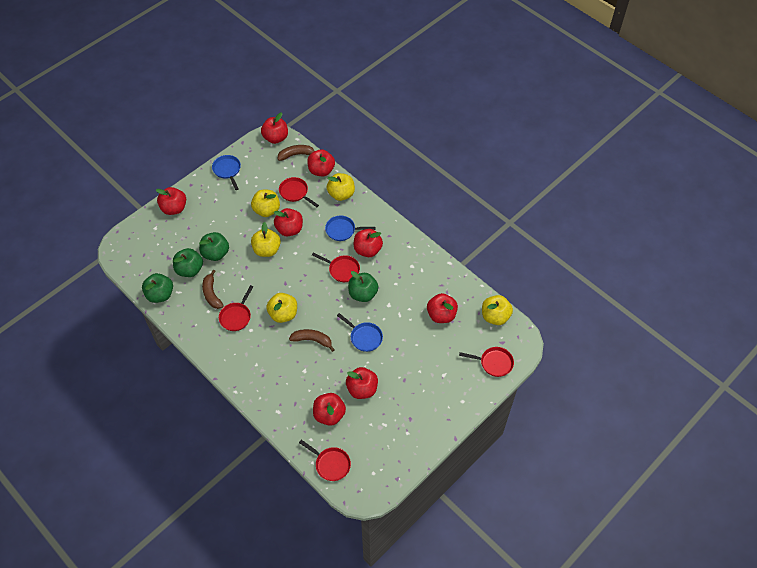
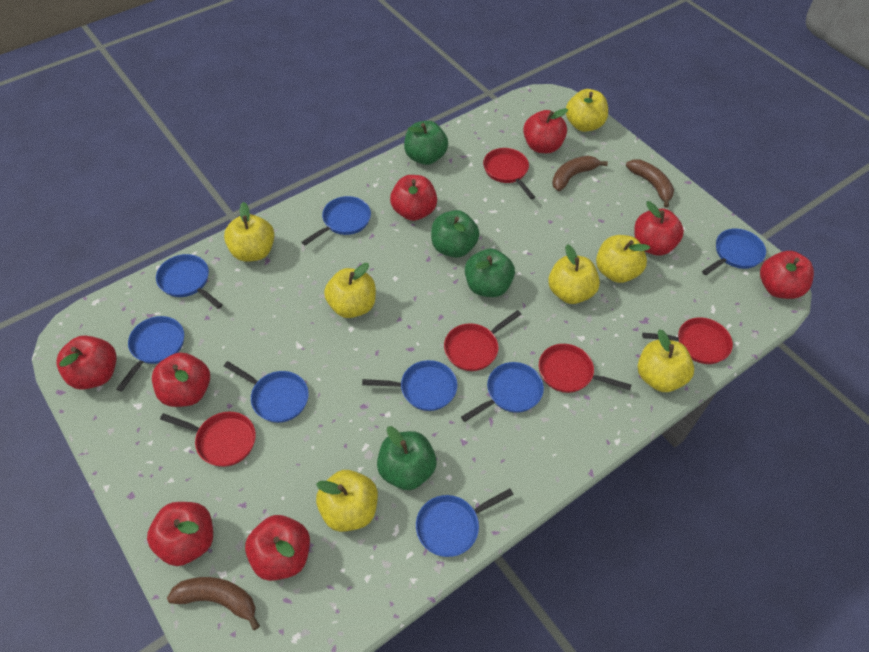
blue pan: 3 -> 8
yellow apple: 5 -> 7

